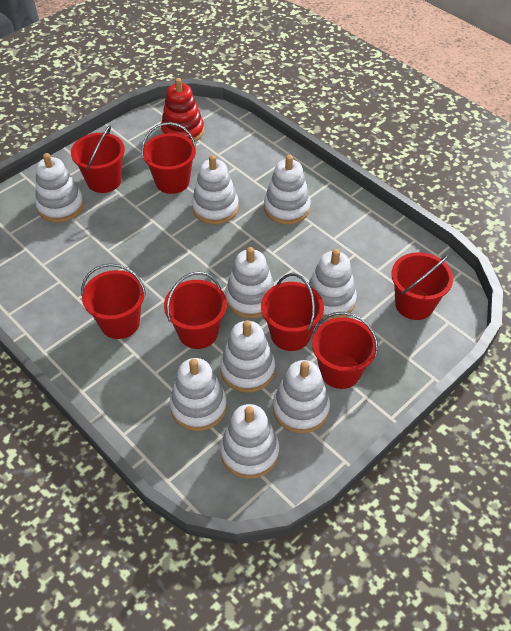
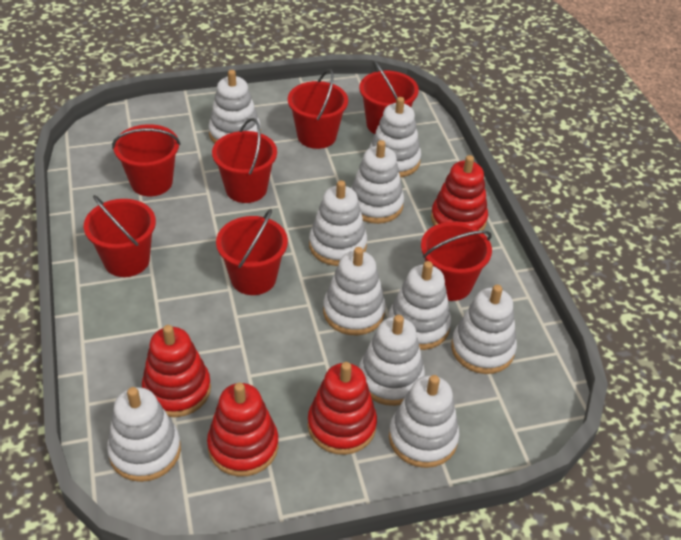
red stacking toy: 1 -> 4
white stacking toy: 9 -> 10

